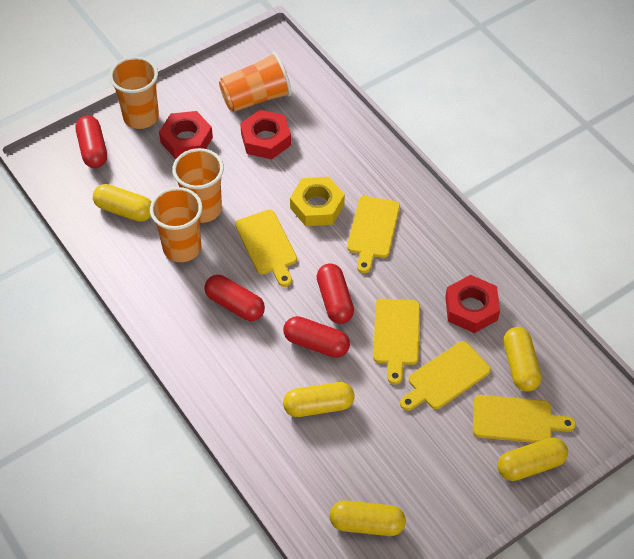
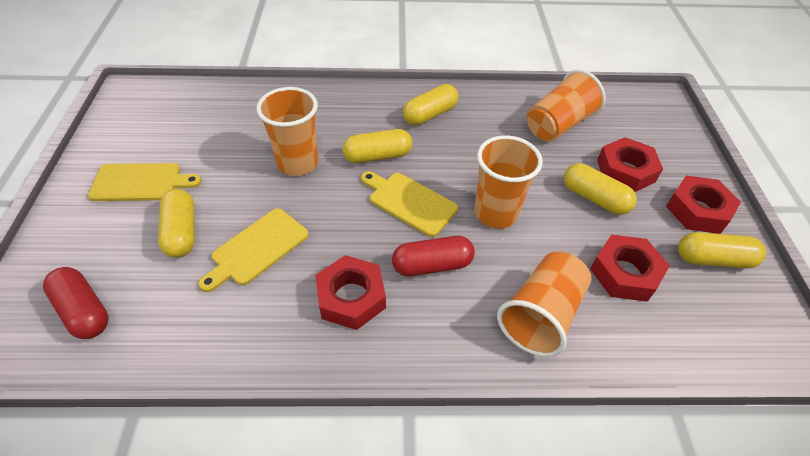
red capsule: 4 -> 2
red nut: 3 -> 4
yellow cutting board: 5 -> 3
yellow nut: 1 -> 0

